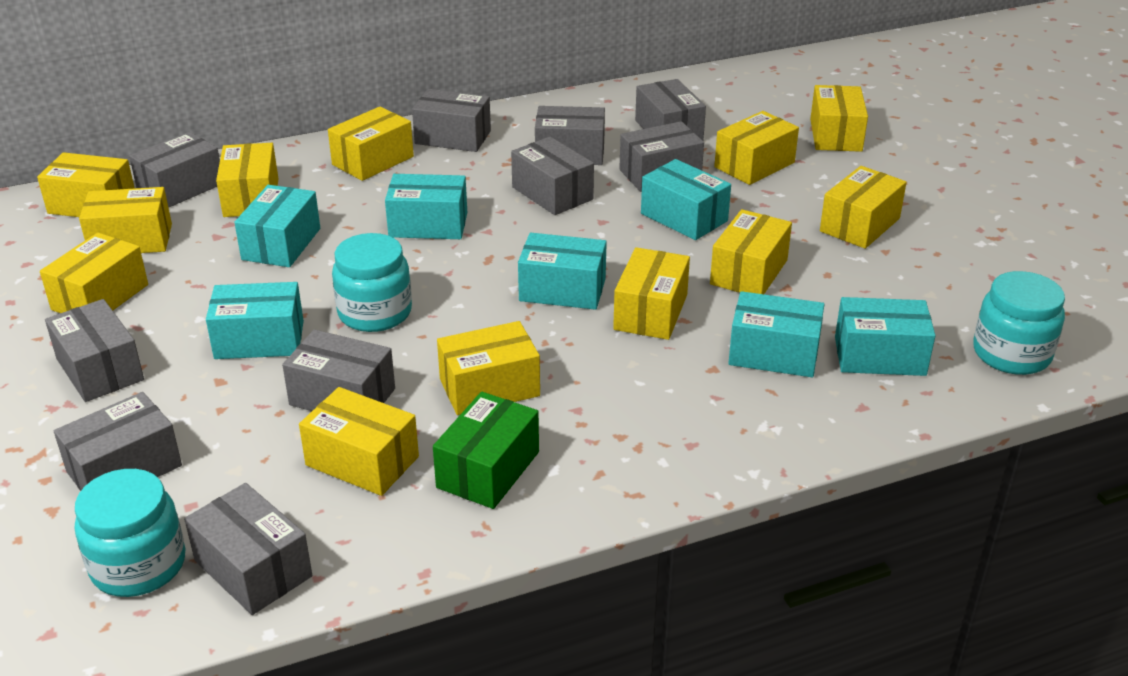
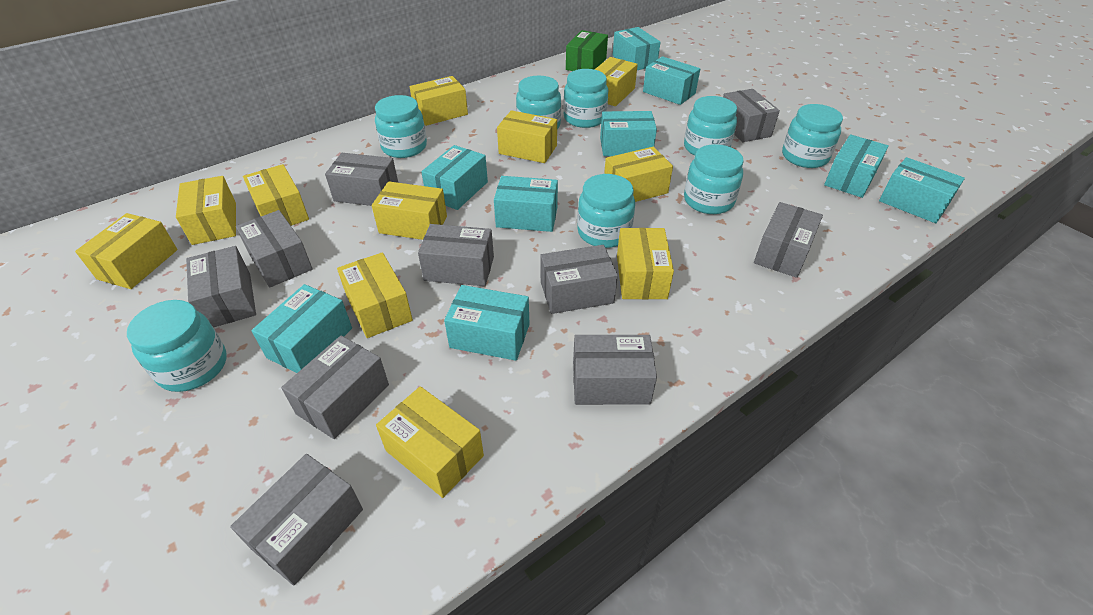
turquoise box: 7 -> 9
turquoise jar: 3 -> 8
yellow box: 12 -> 11

